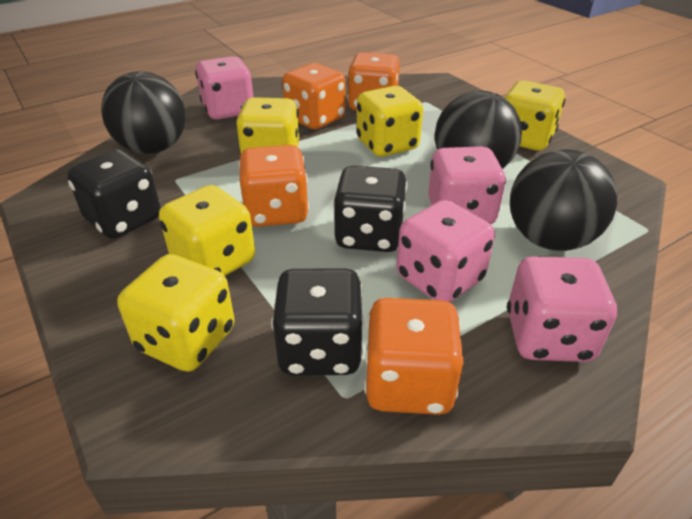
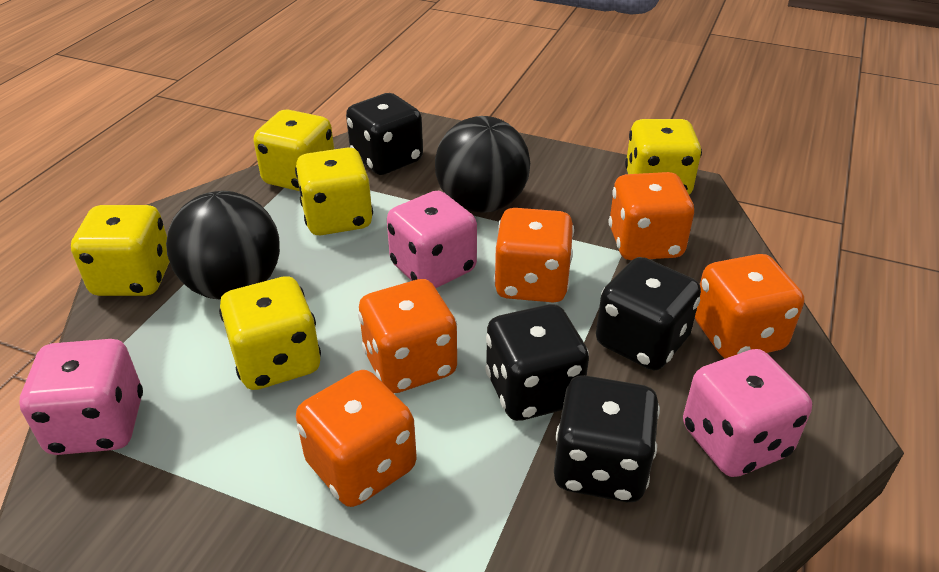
black ball: 3 -> 2
black dice: 3 -> 4
orange dice: 4 -> 5
pink dice: 4 -> 3

